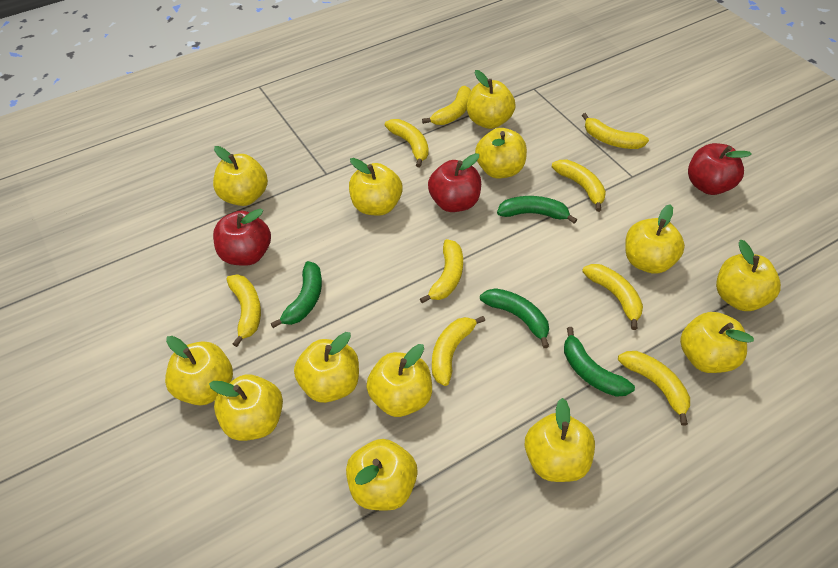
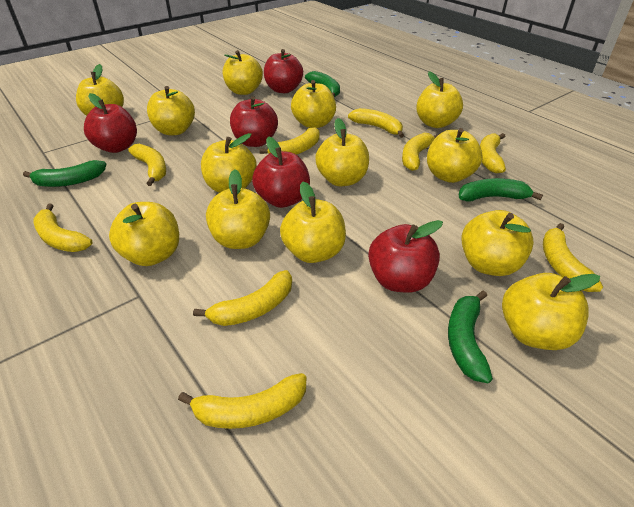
red apple: 3 -> 5

